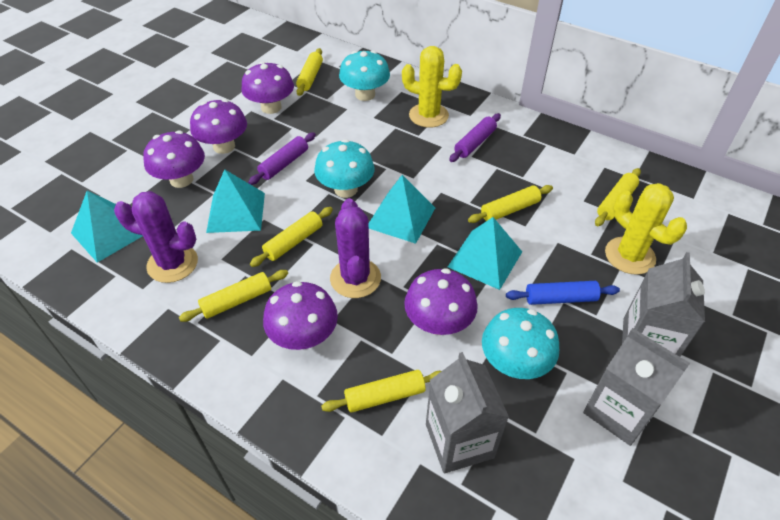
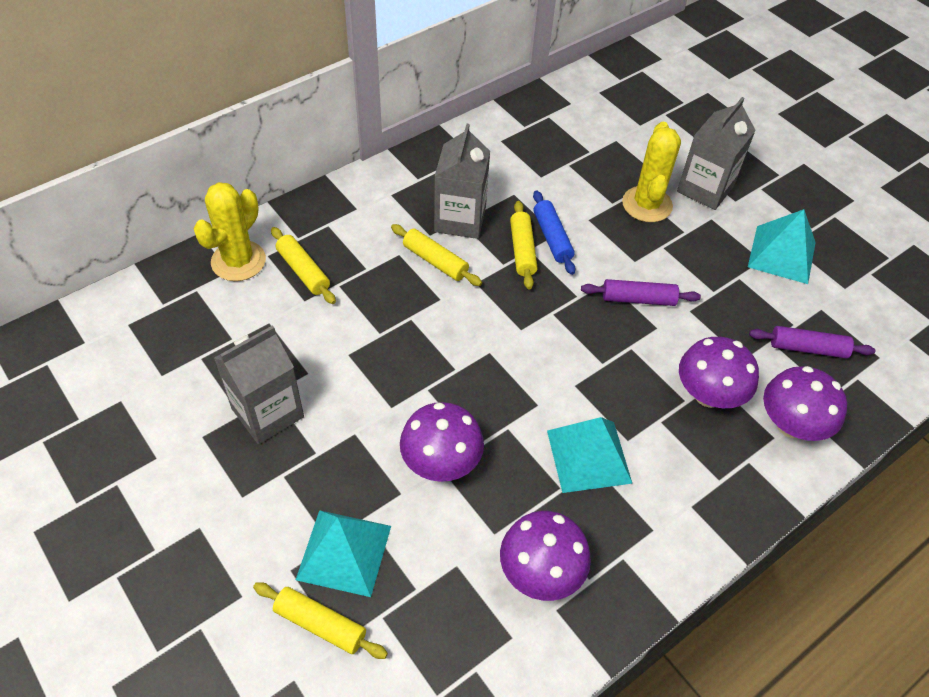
purple cactus: 2 -> 0
purple mushroom: 5 -> 4
turquoise mushroom: 3 -> 0
turquoise pyramid: 4 -> 3
yellow rolling pin: 6 -> 4

